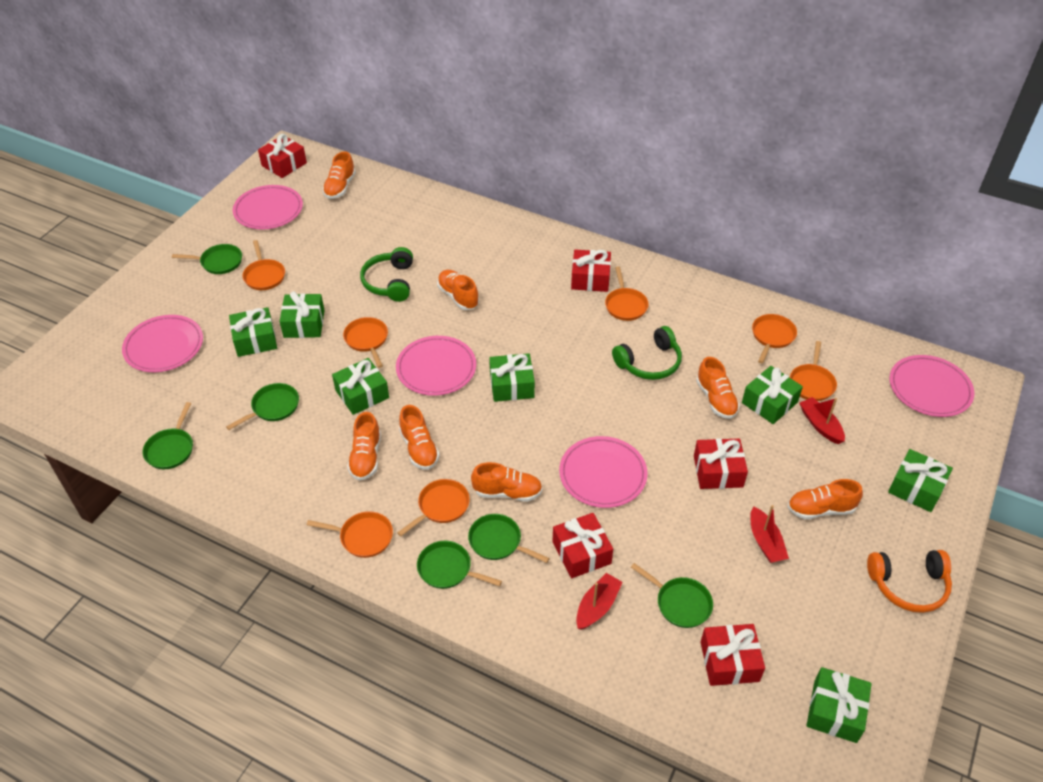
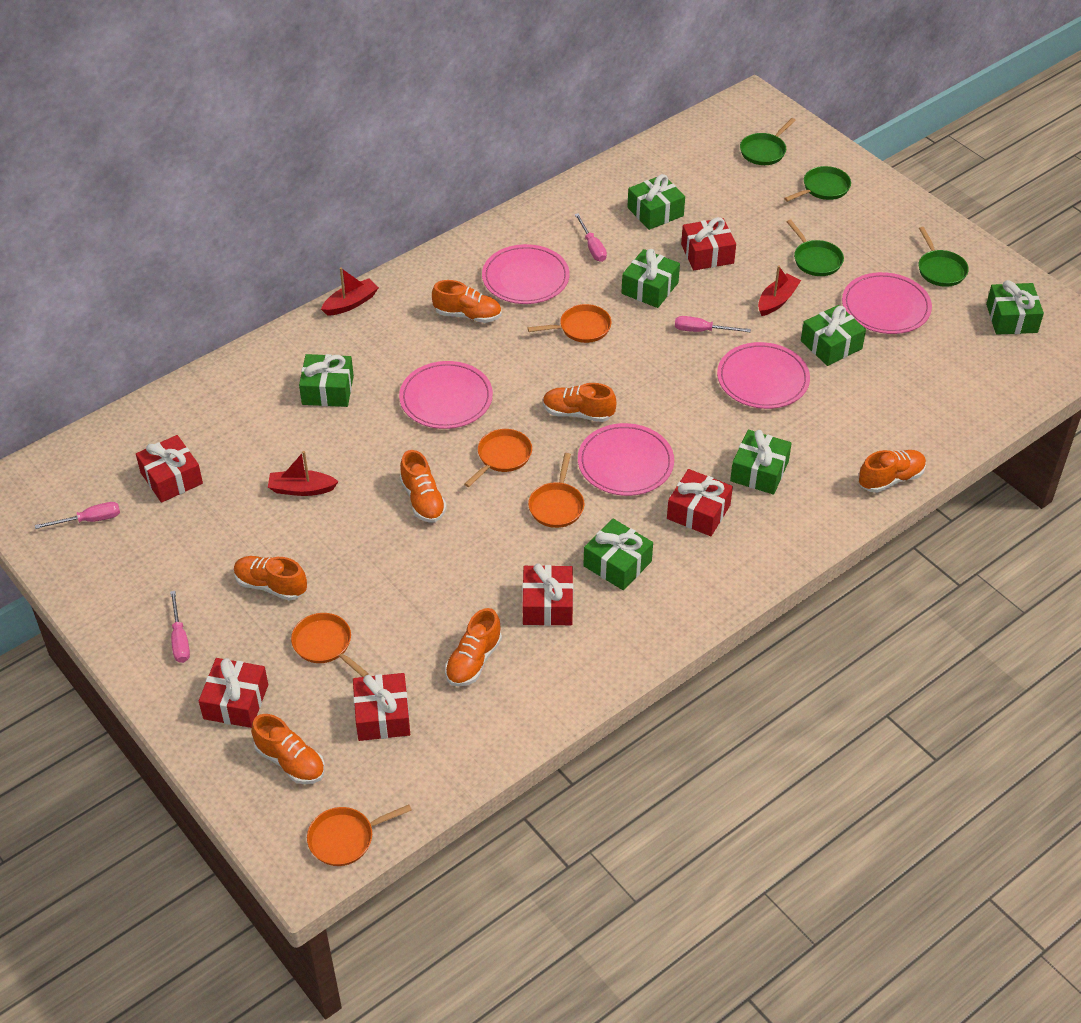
green headphones: 2 -> 0
green pan: 6 -> 4
orange headphones: 1 -> 0
orange pan: 7 -> 5
pink screwdriver: 0 -> 4
red gift: 5 -> 6

